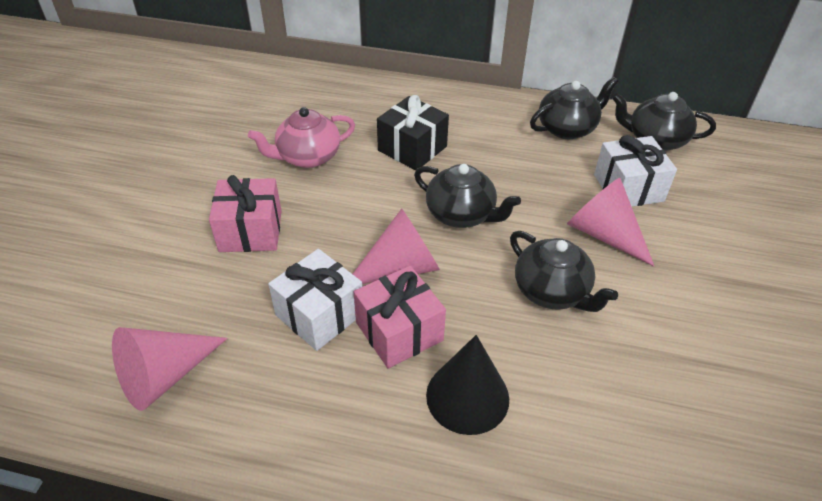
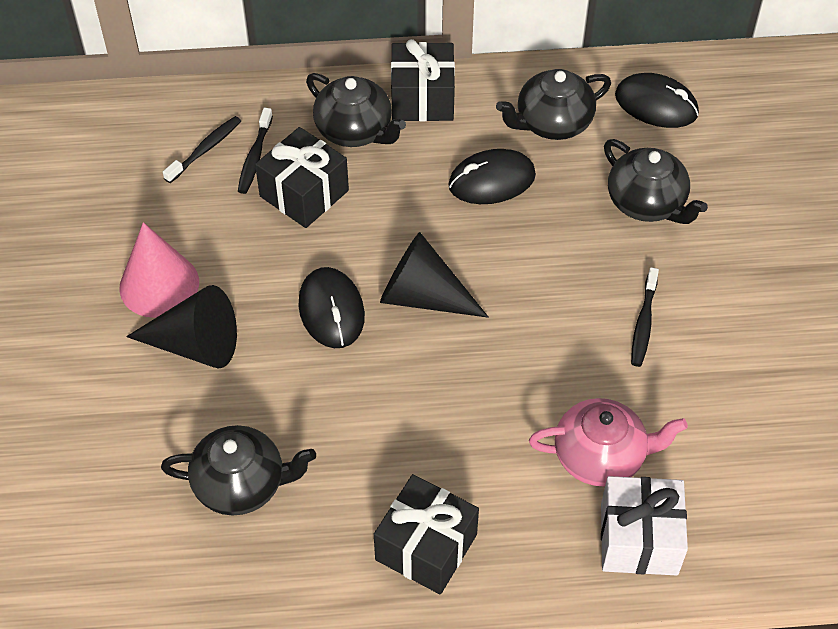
black cone: 1 -> 2
black gift: 1 -> 3
black mouse: 0 -> 3
black toothbrush: 0 -> 3
pink cone: 3 -> 1
pink gift: 2 -> 0
white gift: 2 -> 1

